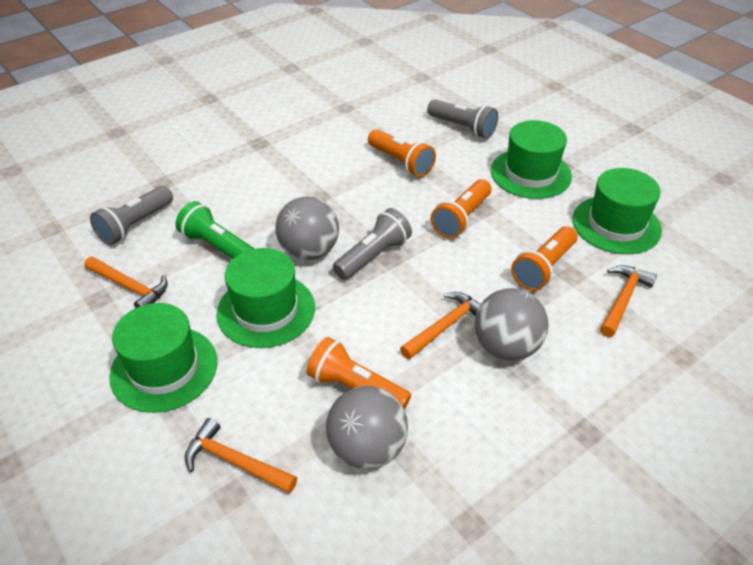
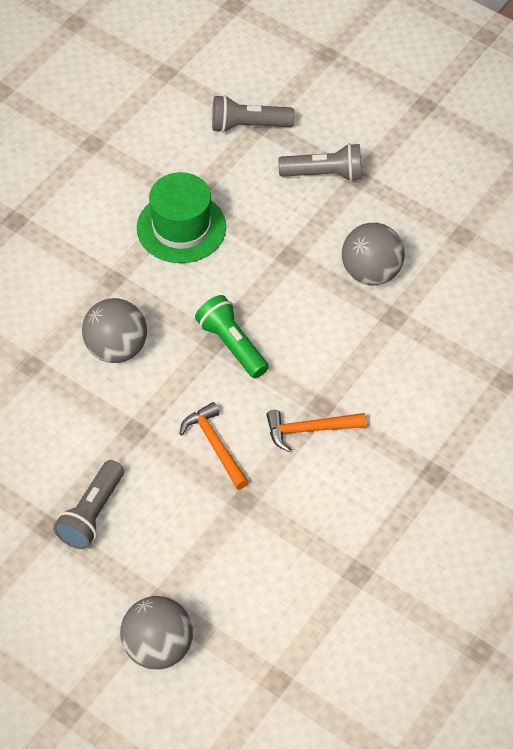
green hat: 4 -> 1
orange flashlight: 4 -> 0
orange hammer: 4 -> 2

